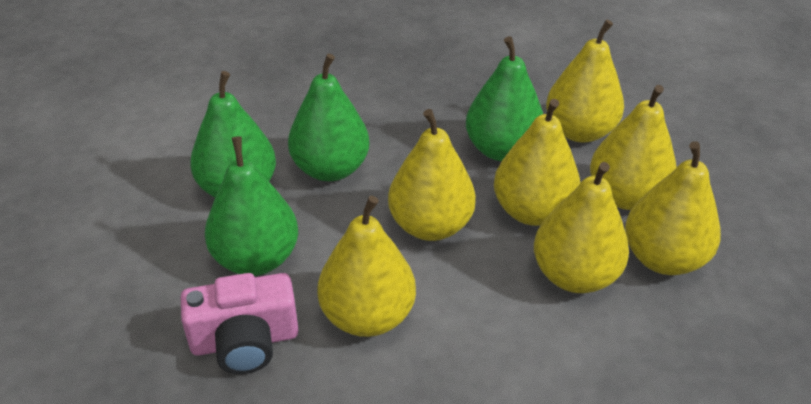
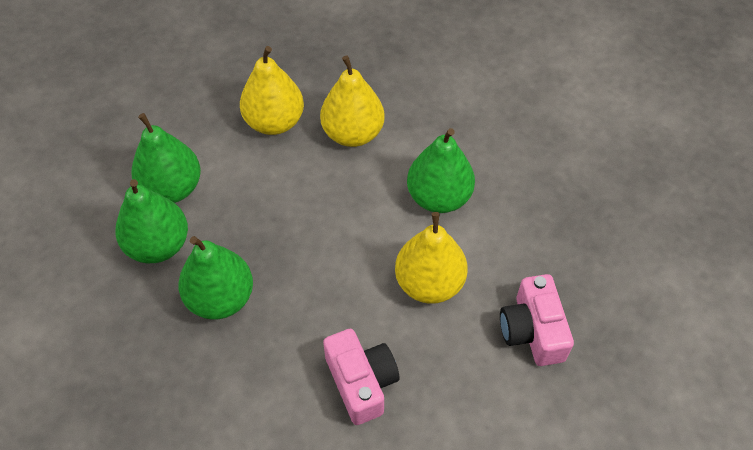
pink camera: 1 -> 2
yellow pear: 7 -> 3

